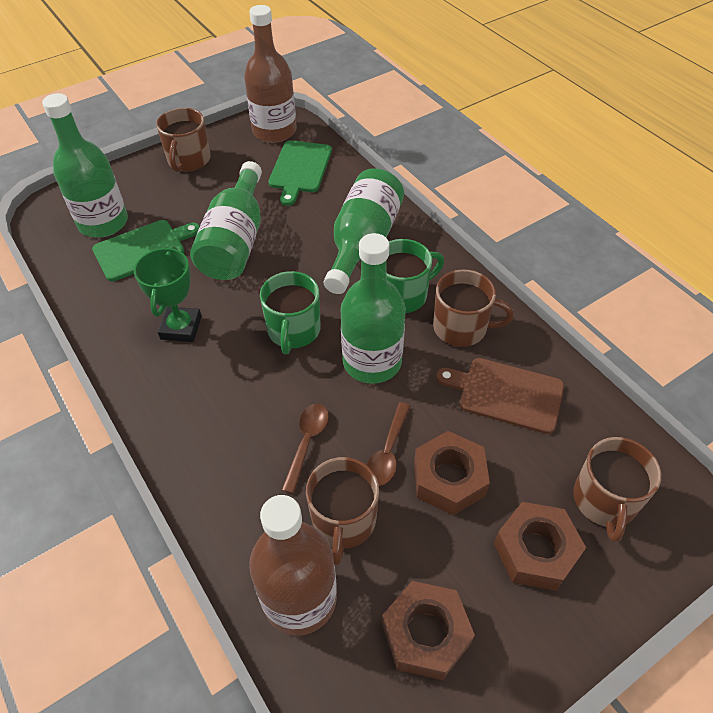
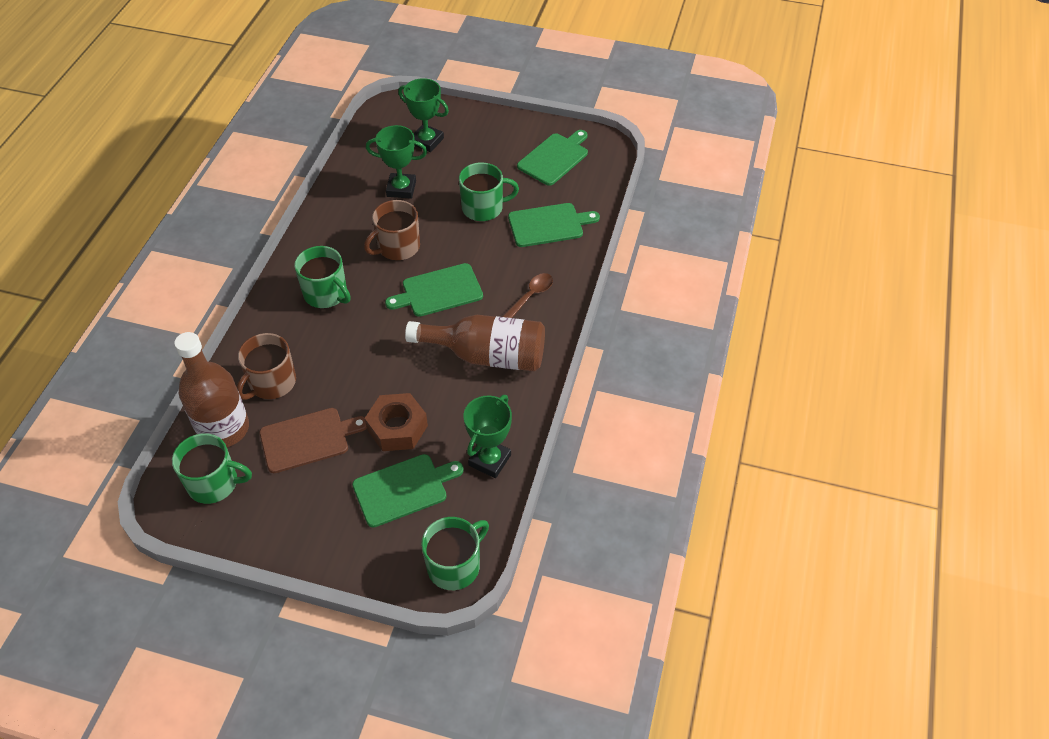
brown mug: 4 -> 2
brown nut: 3 -> 1
brown spoon: 2 -> 1
green bottle: 4 -> 0
green cutting board: 2 -> 4
green mug: 2 -> 4
green trophy: 1 -> 3

